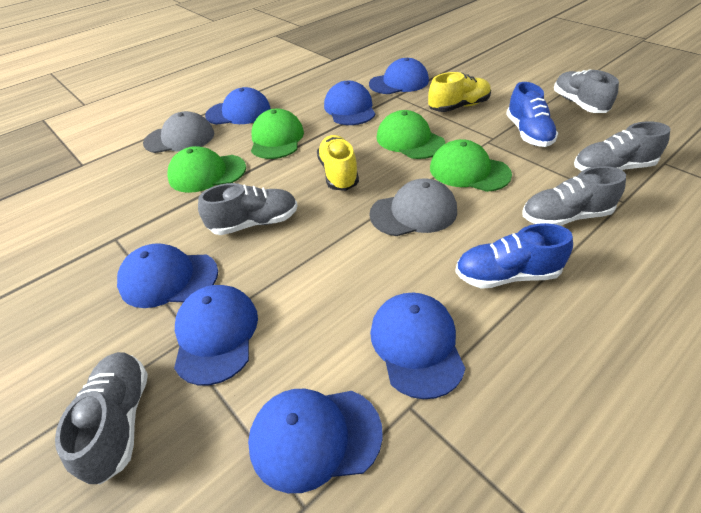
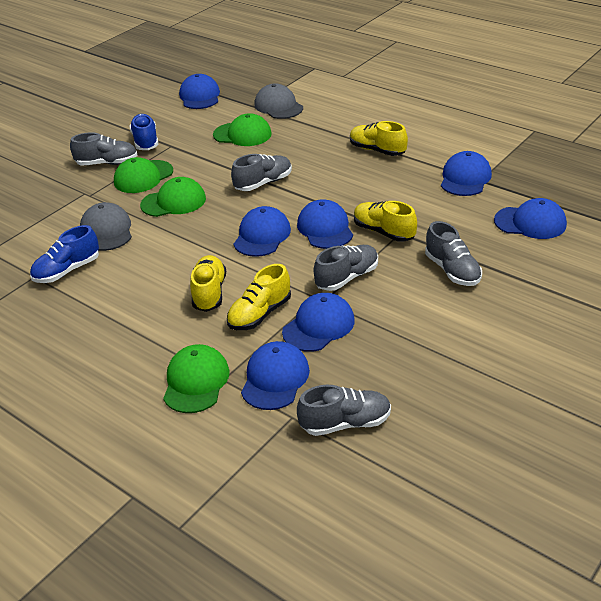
yellow shoe: 2 -> 4

